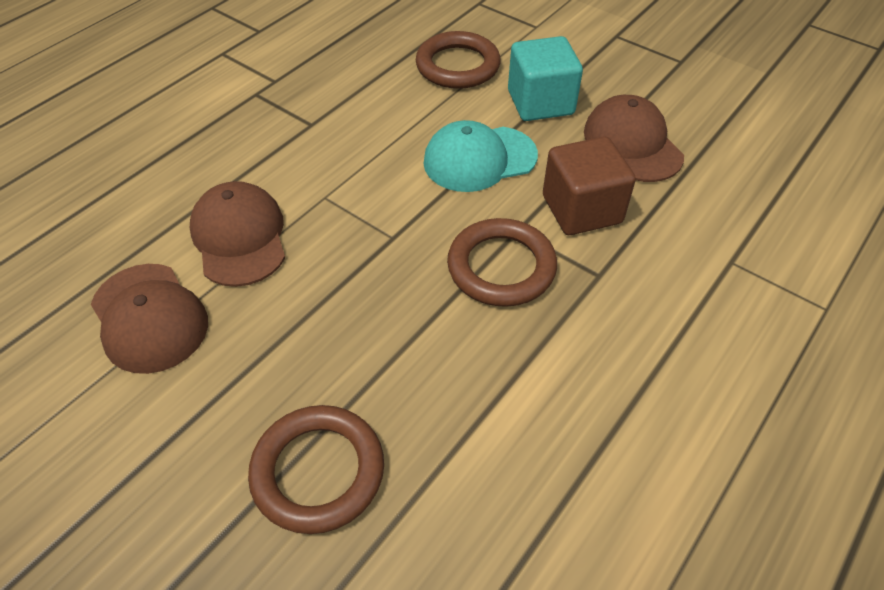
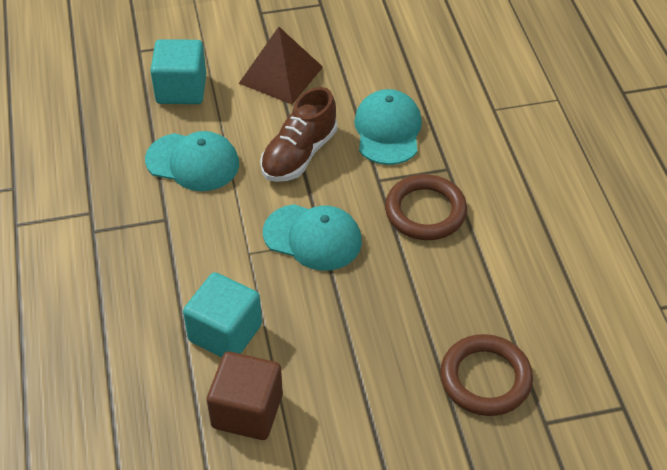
brown cap: 3 -> 0
brown pyramid: 0 -> 1
brown ring: 3 -> 2
brown shoe: 0 -> 1
turquoise cap: 1 -> 3
turquoise cube: 1 -> 2

